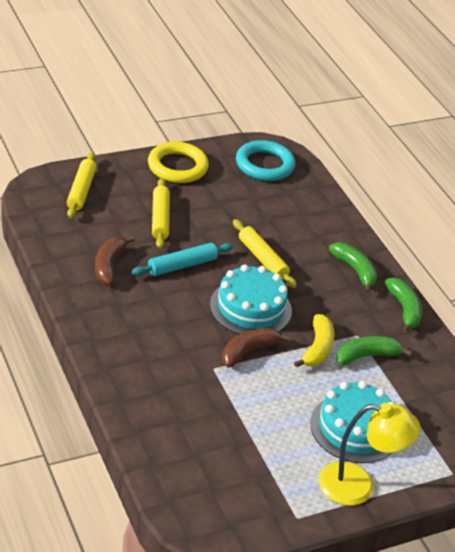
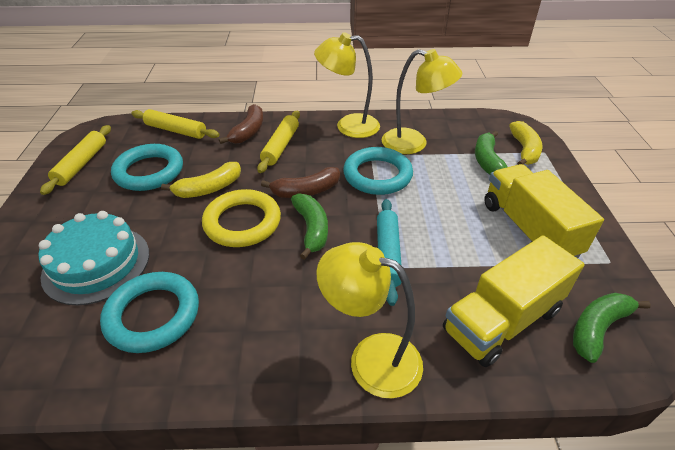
turquoise cake: 2 -> 1
turquoise ring: 1 -> 3
yellow banana: 1 -> 2
yellow lamp: 1 -> 3
yellow truck: 0 -> 2

